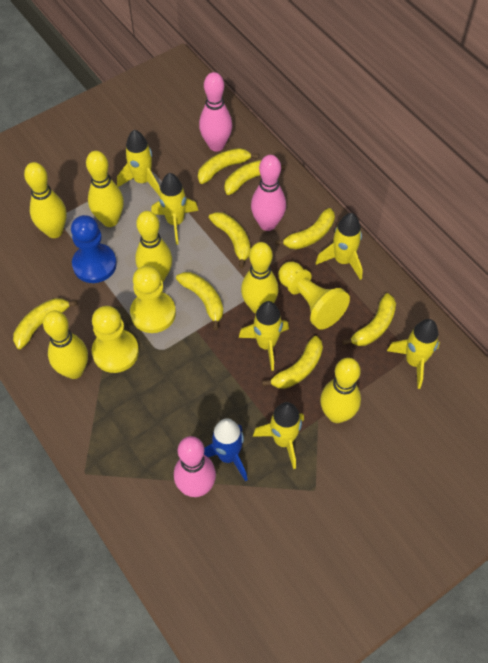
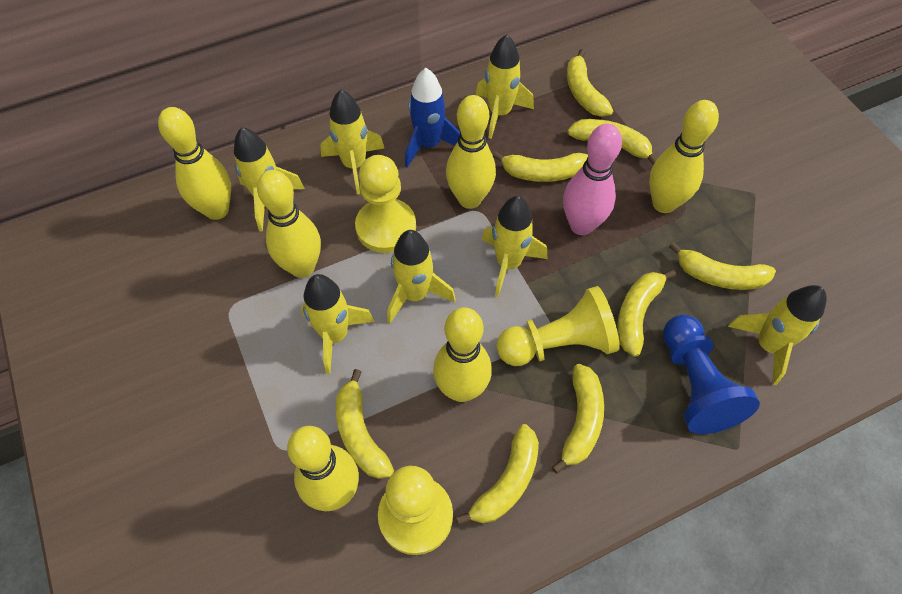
pink bowling pin: 3 -> 1
yellow rocket: 6 -> 7

